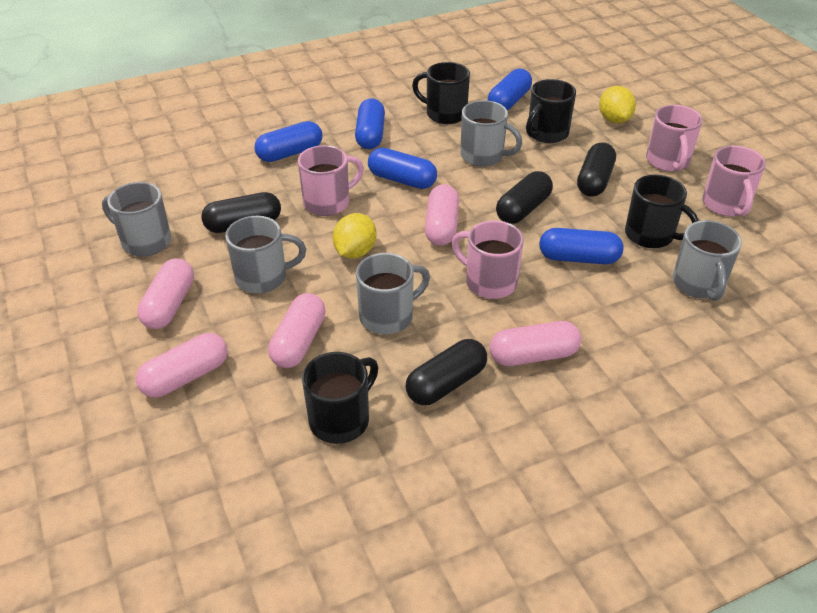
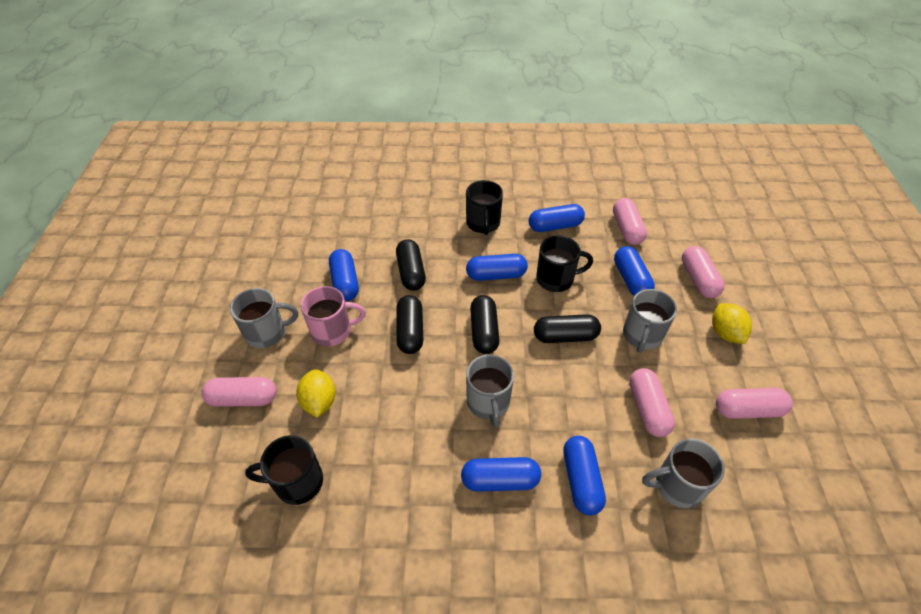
black mug: 4 -> 3
blue capsule: 5 -> 6
grey mug: 5 -> 4
pink mug: 4 -> 1

